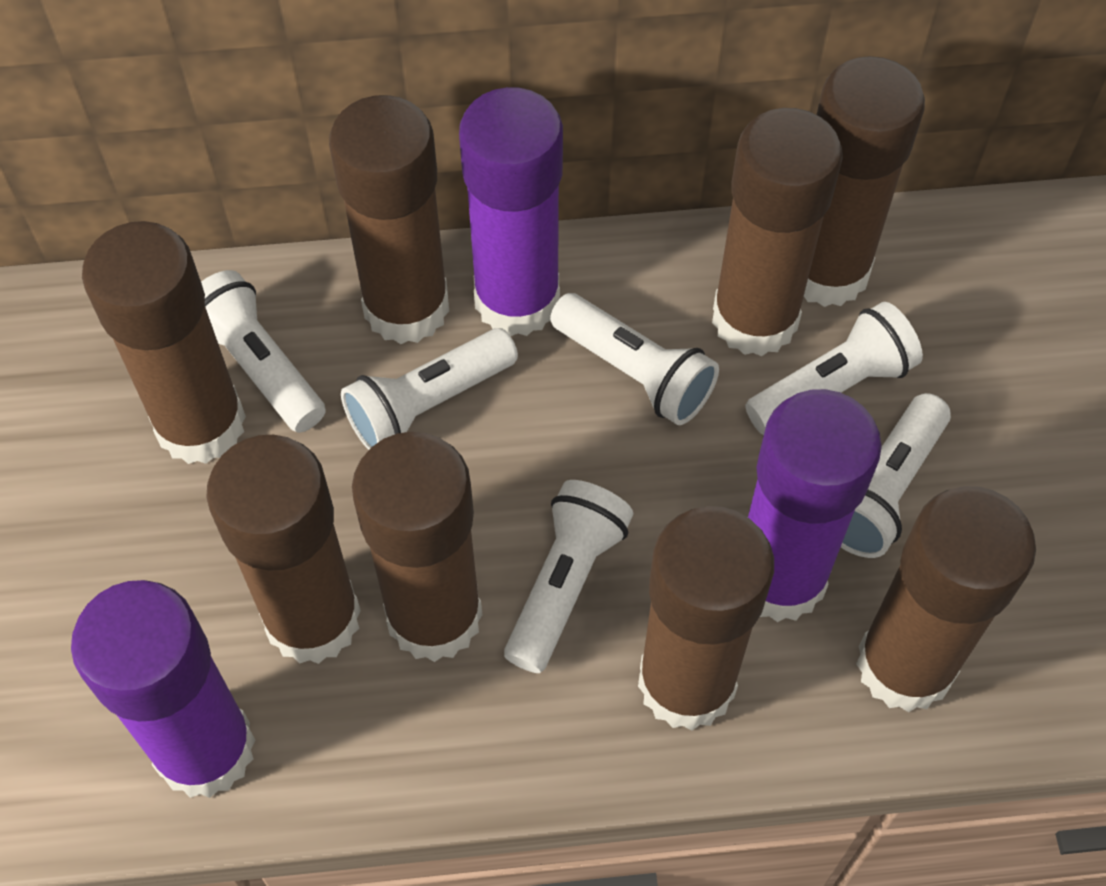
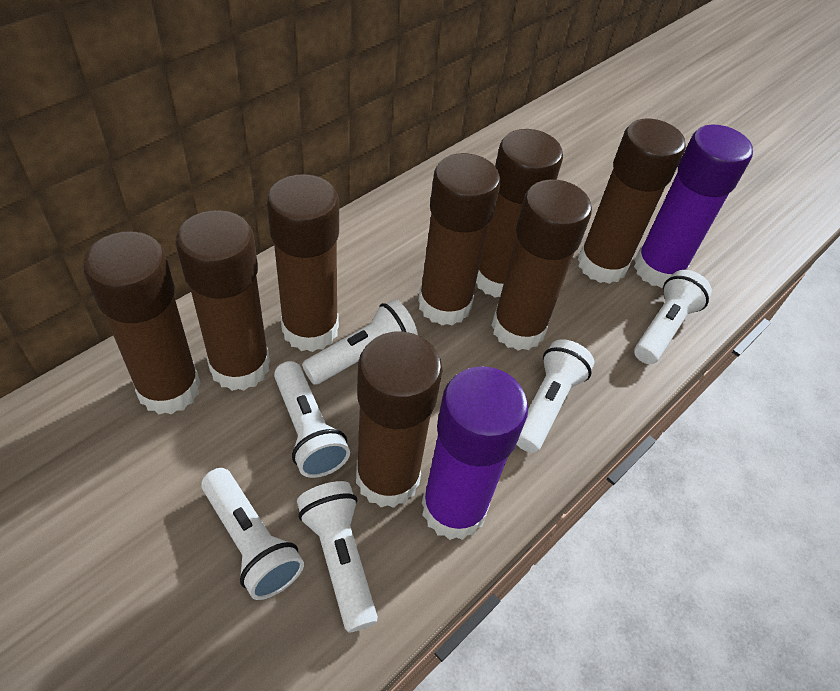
purple glue stick: 3 -> 2

